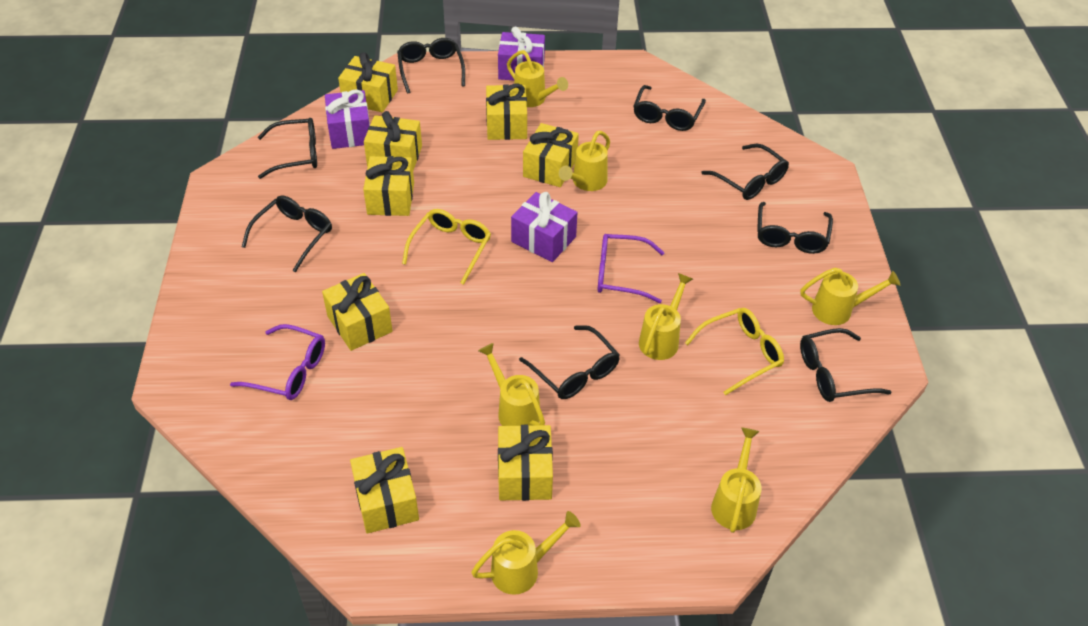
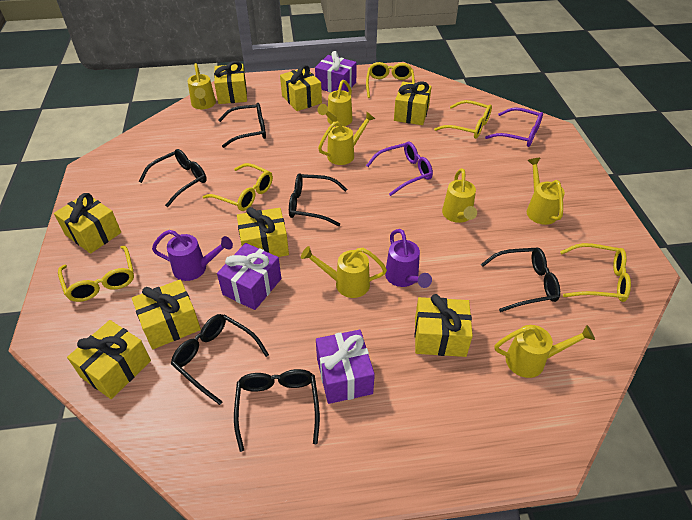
black glasses: 8 -> 6
purple watering can: 0 -> 2
yellow glasses: 2 -> 5

